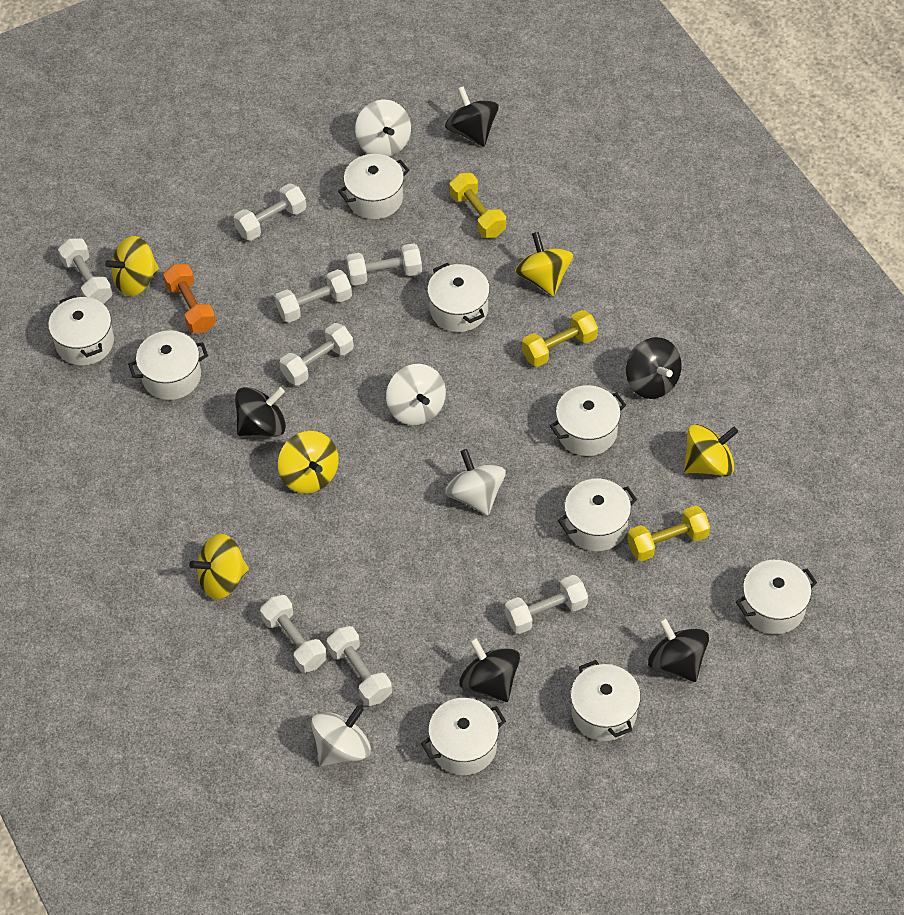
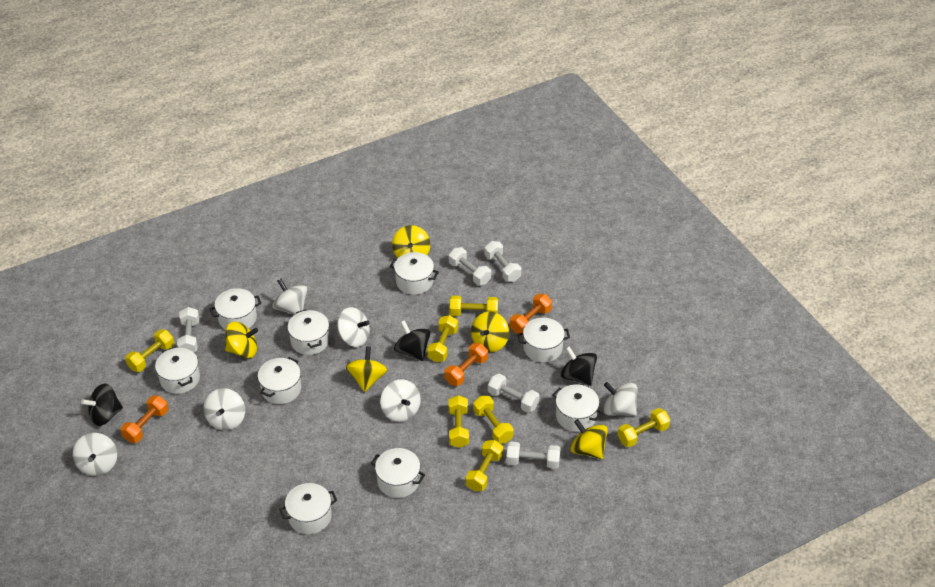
black spinning top: 5 -> 3
orange dumbbell: 1 -> 3
white dumbbell: 8 -> 5
white spinning top: 4 -> 6
yellow dumbbell: 3 -> 7

